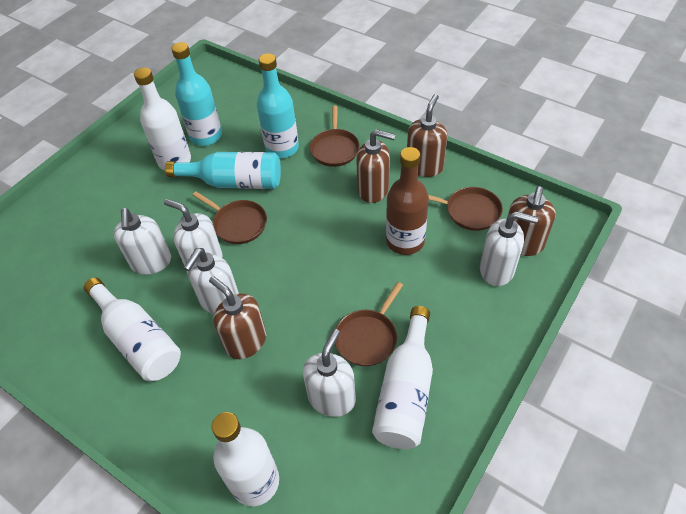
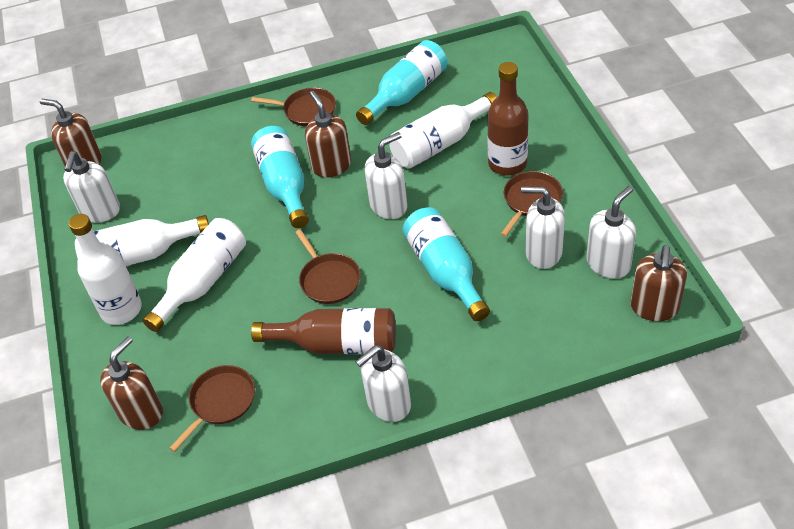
brown bottle: 1 -> 2

